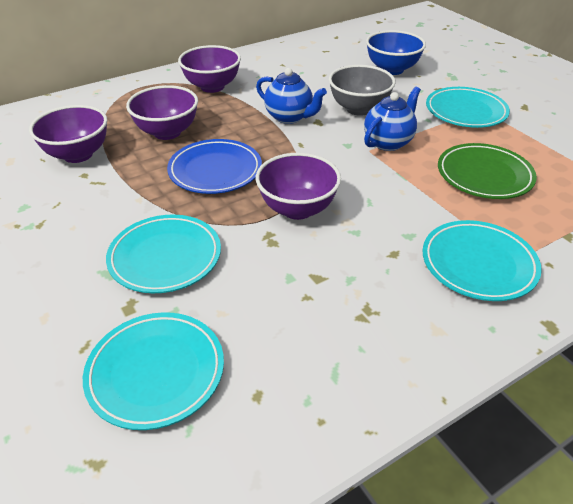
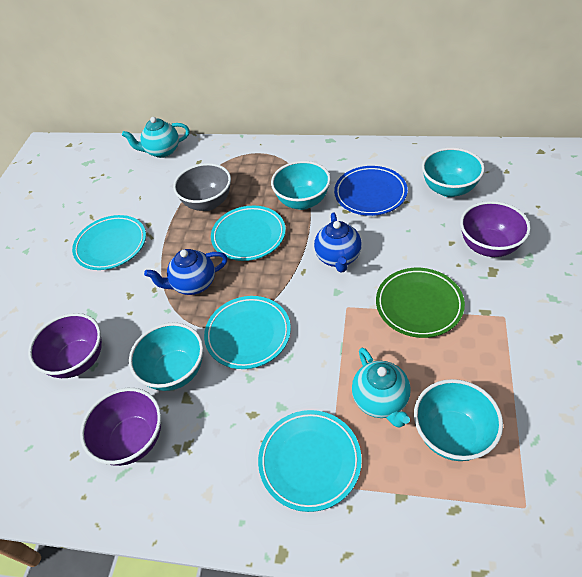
blue bowl: 1 -> 0
purple bowl: 4 -> 3
turquoise bowl: 0 -> 4
turquoise teapot: 0 -> 2

